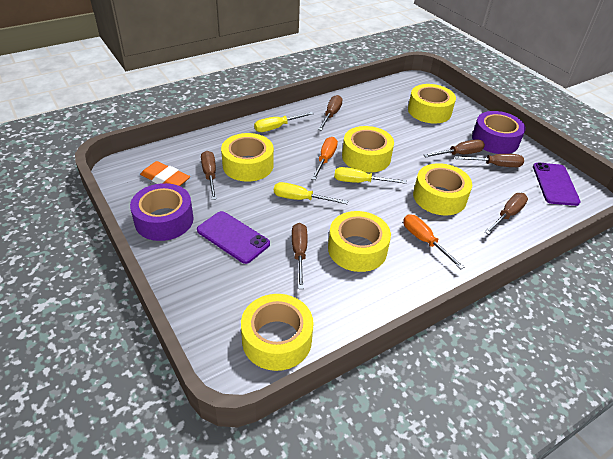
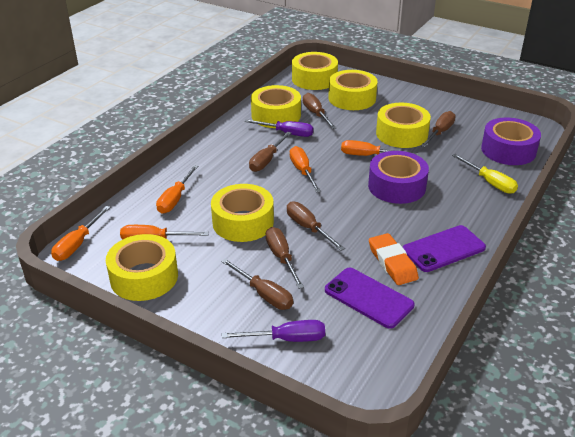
orange screwdriver: 2 -> 5
purple screwdriver: 0 -> 2
yellow screwdriver: 3 -> 1

